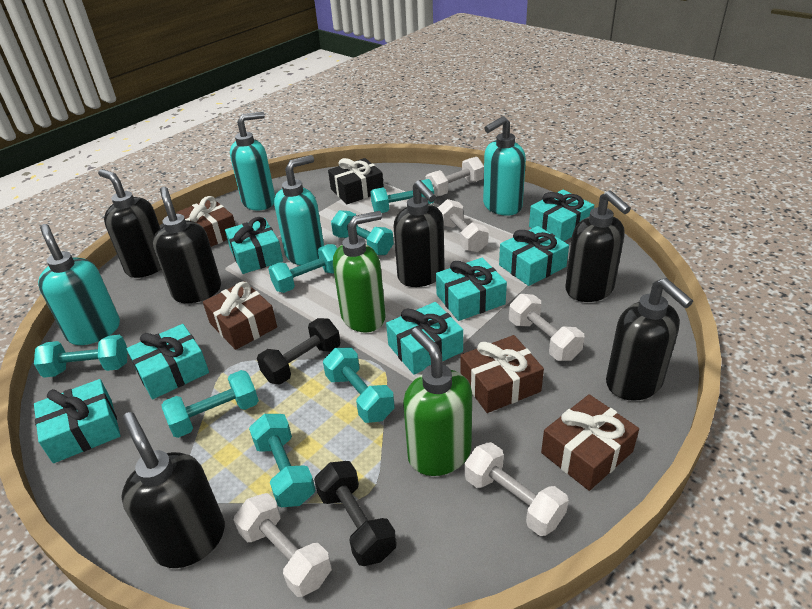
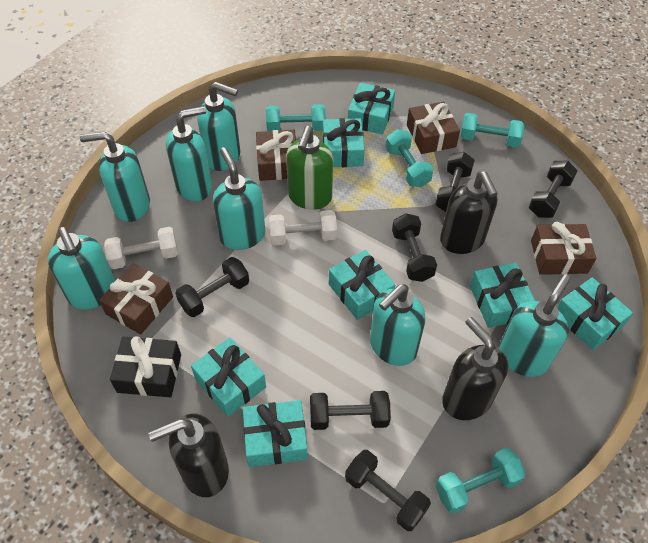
black dumbbell: 2 -> 6
black soap dispenser: 6 -> 3
green soap dispenser: 2 -> 1
turquoise dumbbell: 7 -> 4
turquoise soap dispenser: 4 -> 7
white dumbbell: 5 -> 2

